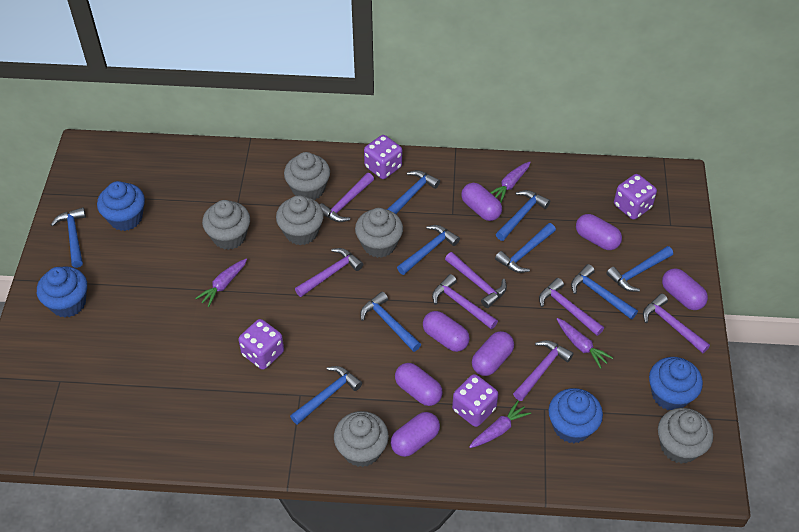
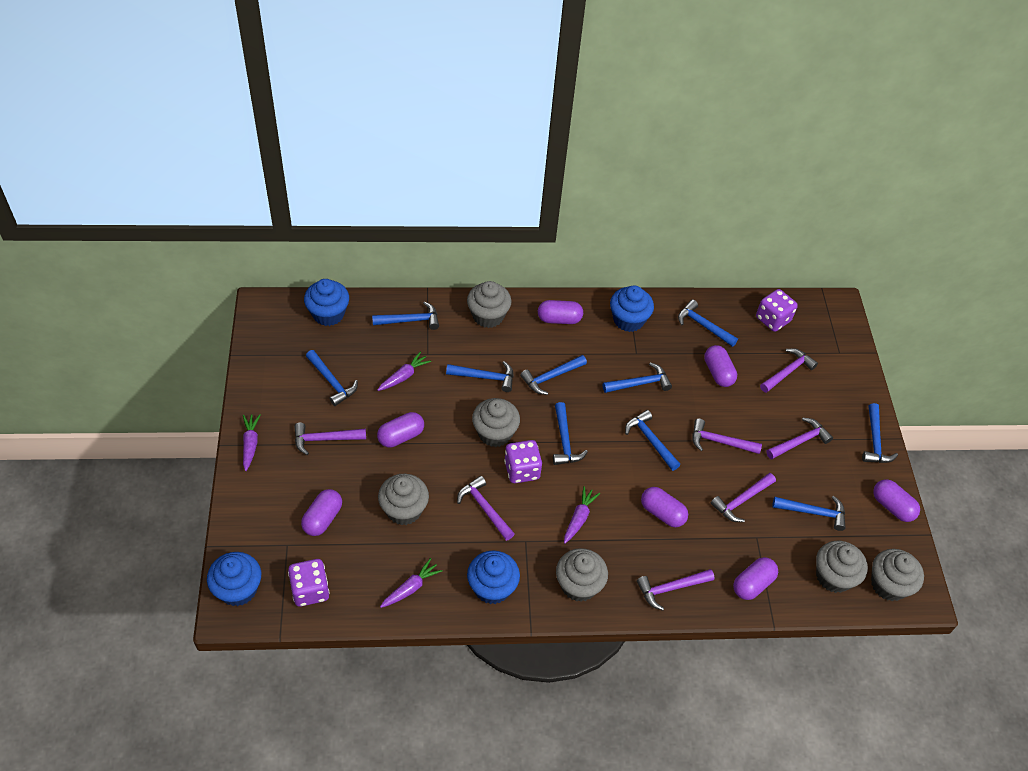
blue hammer: 9 -> 10
purple dice: 4 -> 3

